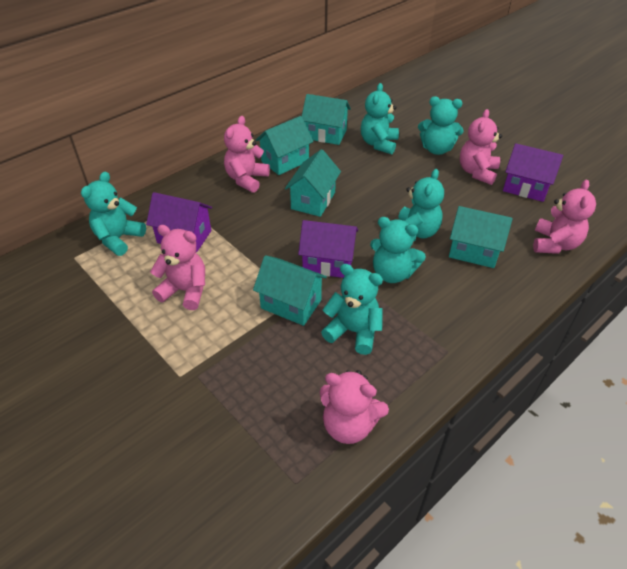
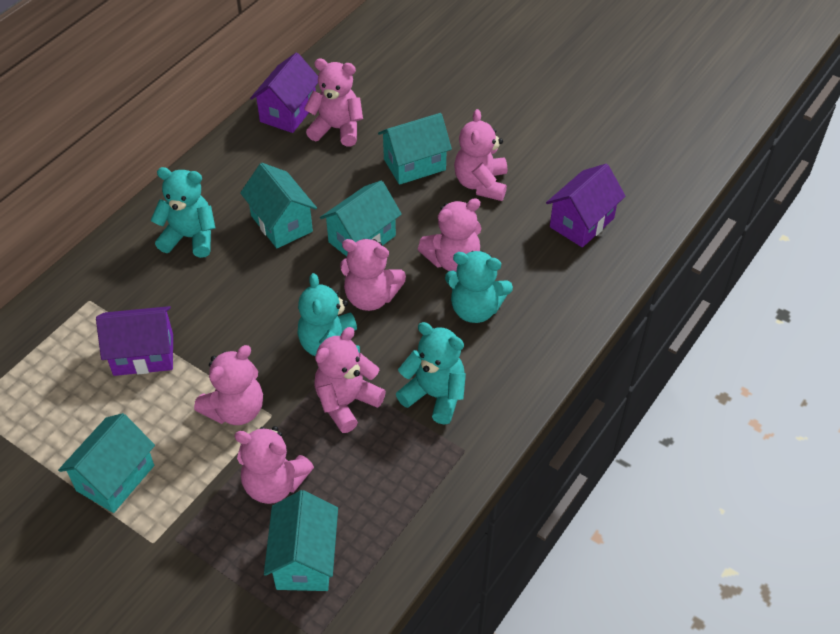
pink teddy bear: 5 -> 7
turquoise teddy bear: 6 -> 4

